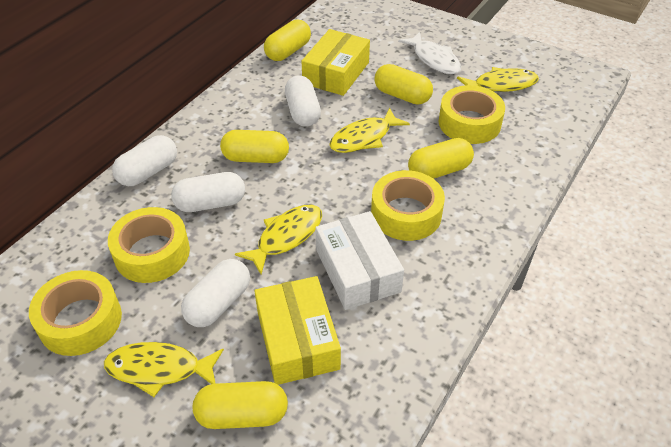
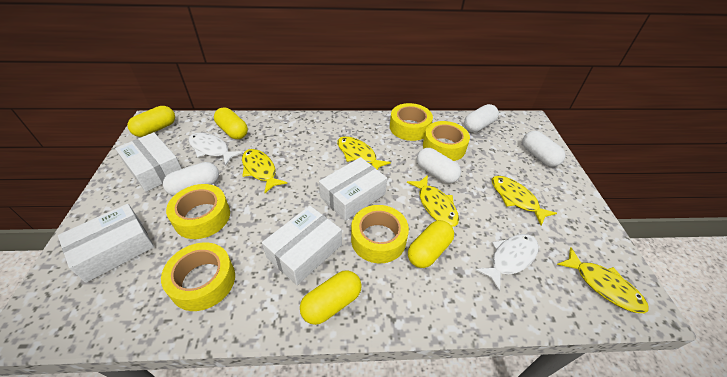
white box: 1 -> 4
white fish: 1 -> 2
yellow box: 2 -> 0
yellow capsule: 5 -> 4
yellow fish: 4 -> 5
yellow tape: 4 -> 5

